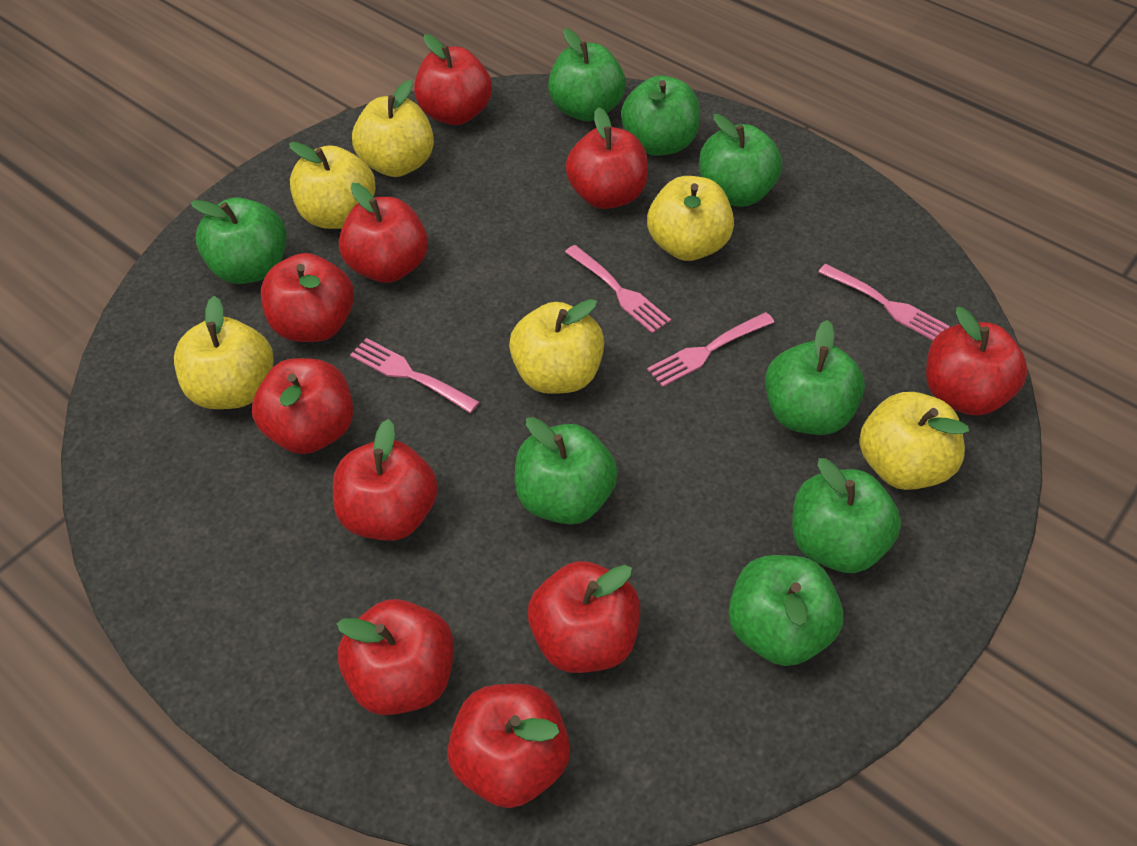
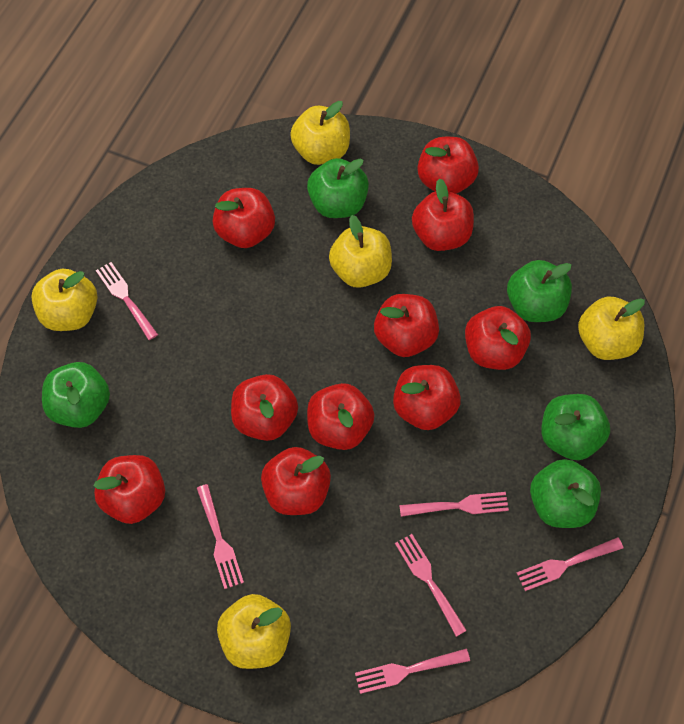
green apple: 8 -> 5
pink fork: 4 -> 6
yellow apple: 6 -> 5

